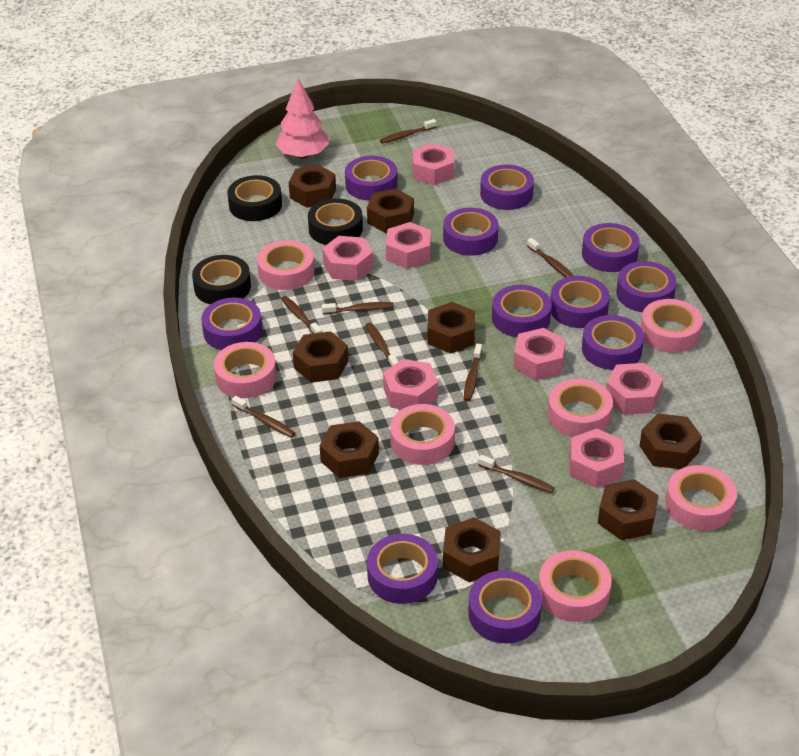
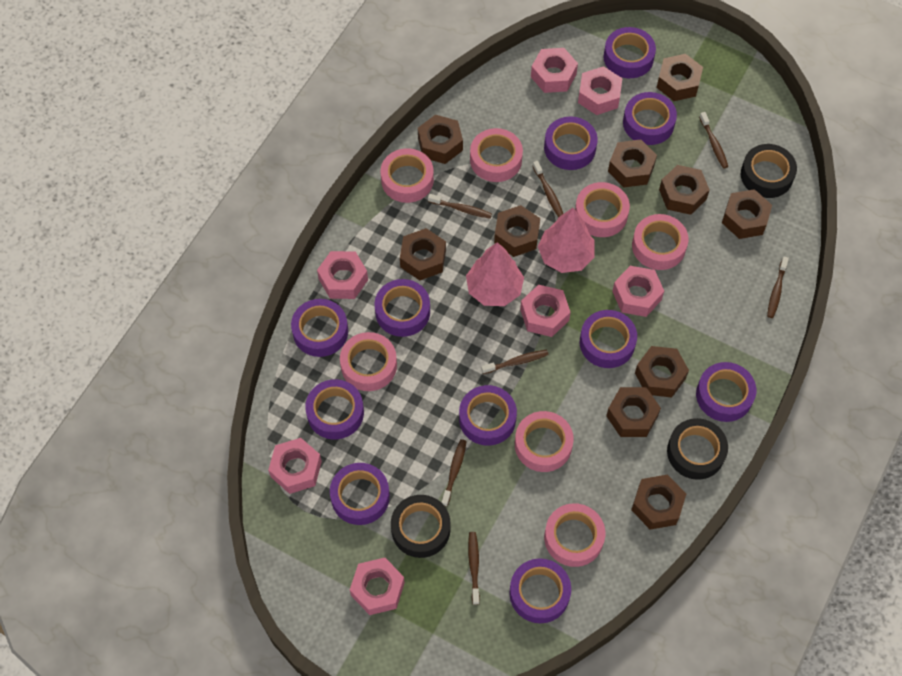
brown nut: 8 -> 10
brown toothbrush: 8 -> 7
pink tree: 1 -> 2

